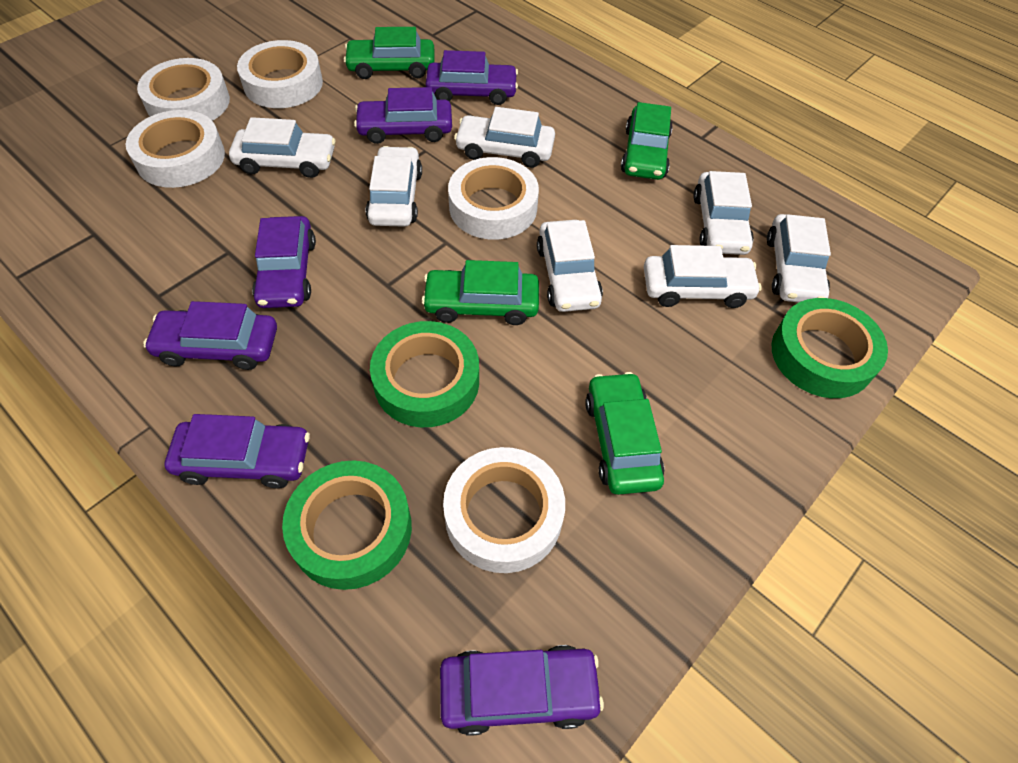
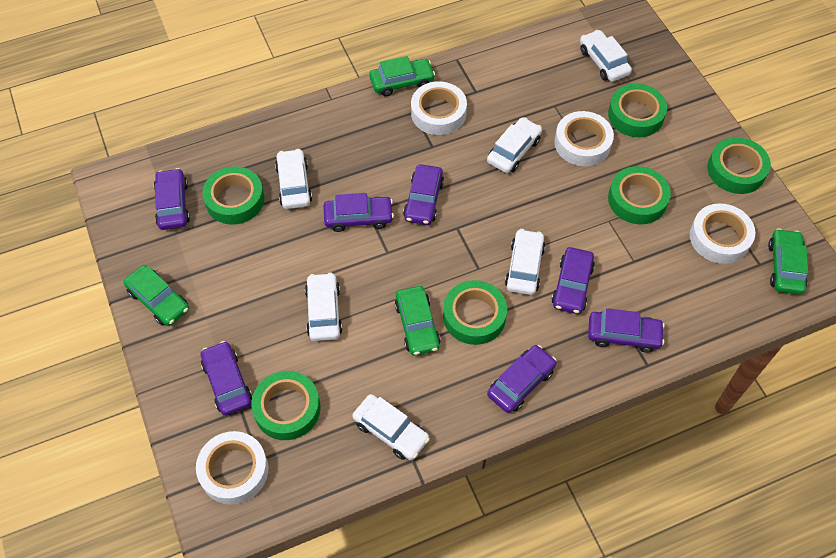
green tape: 3 -> 6
purple car: 6 -> 7
white car: 7 -> 6
white tape: 5 -> 4

